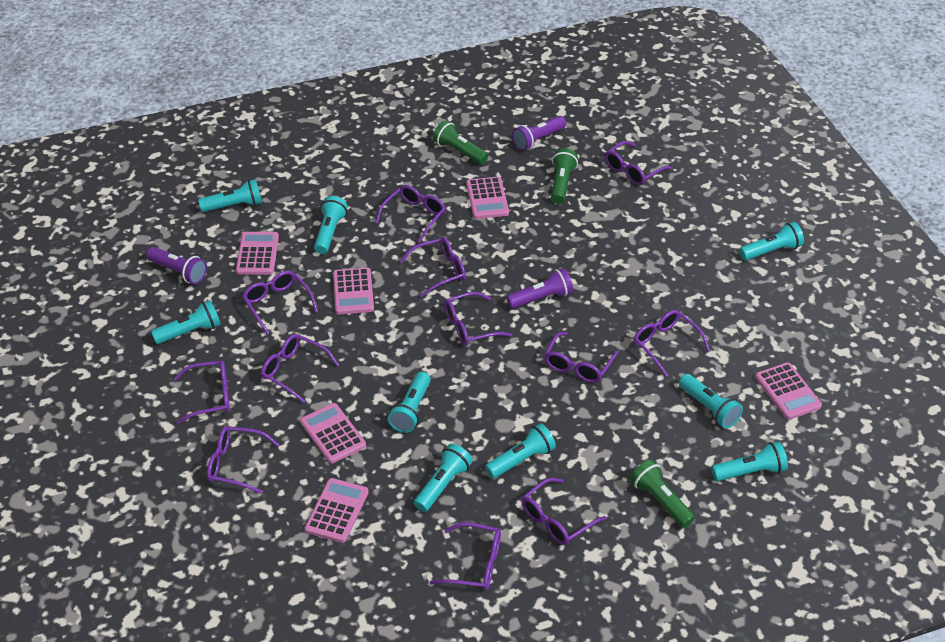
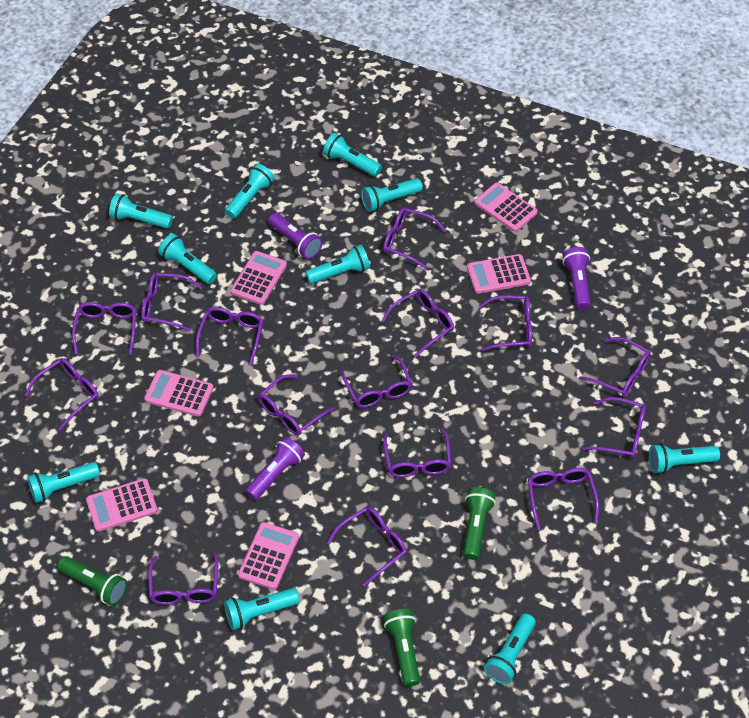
purple glasses: 12 -> 15
turquoise flashlight: 9 -> 10

